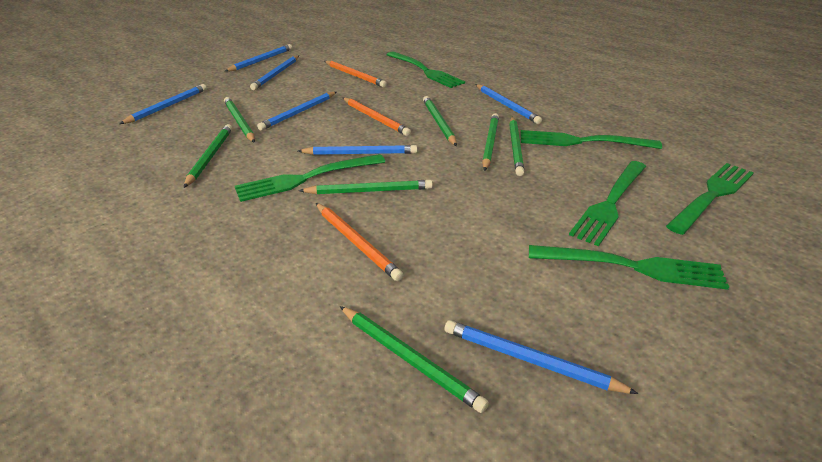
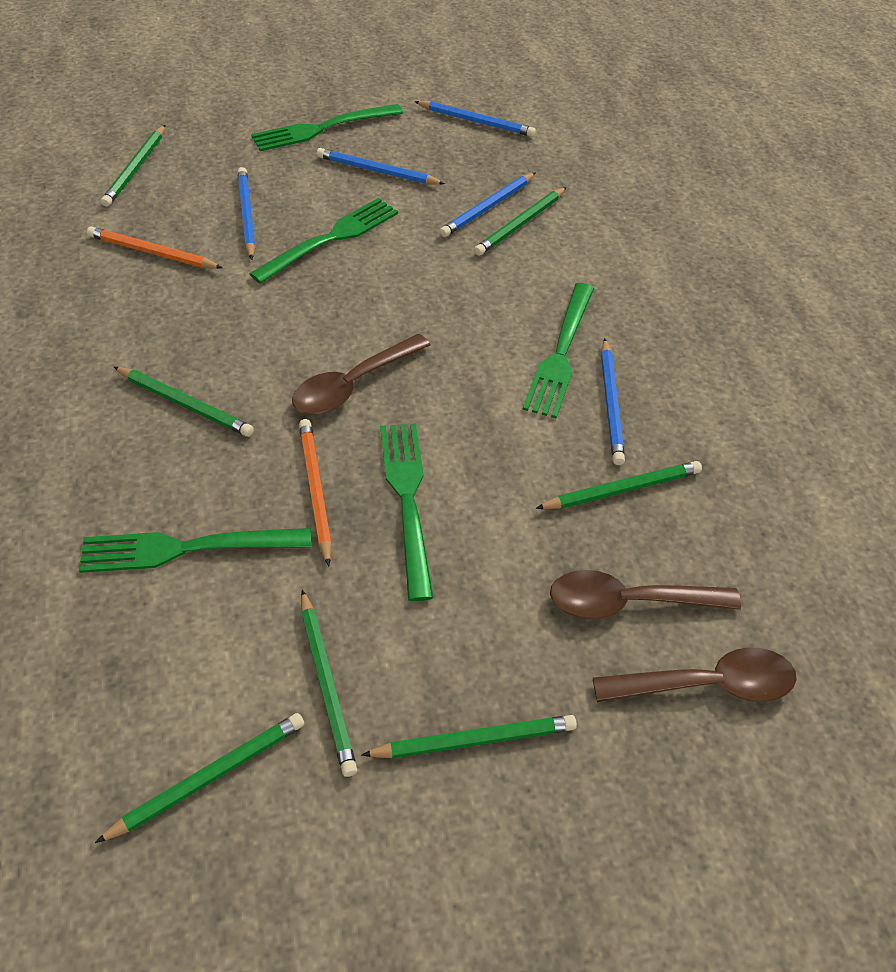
blue pencil: 7 -> 5
brown spoon: 0 -> 3
green fork: 6 -> 5
orange pencil: 3 -> 2

